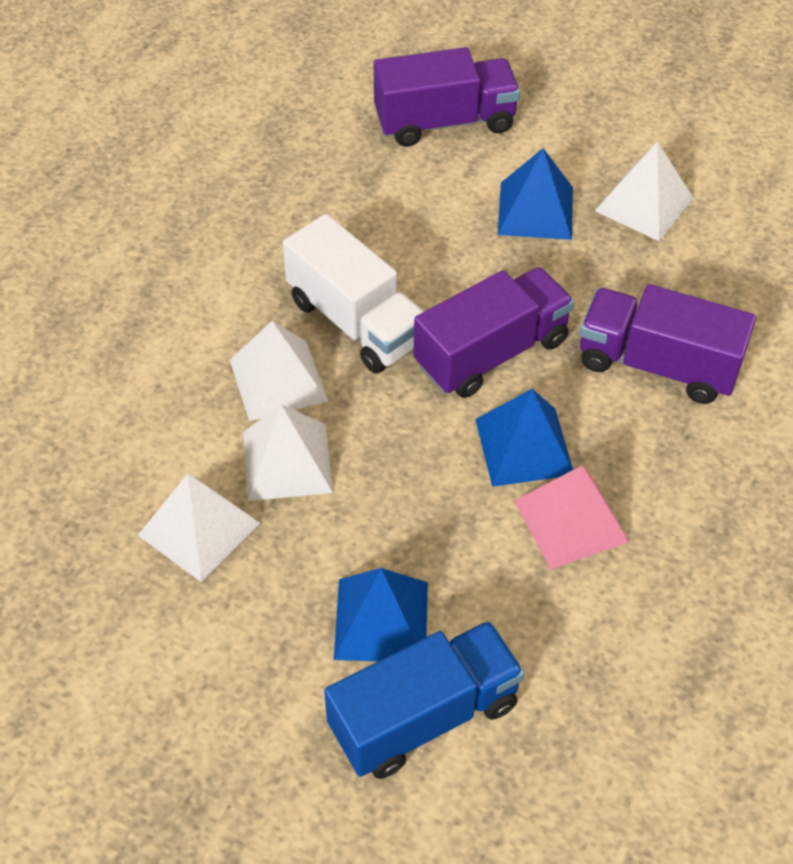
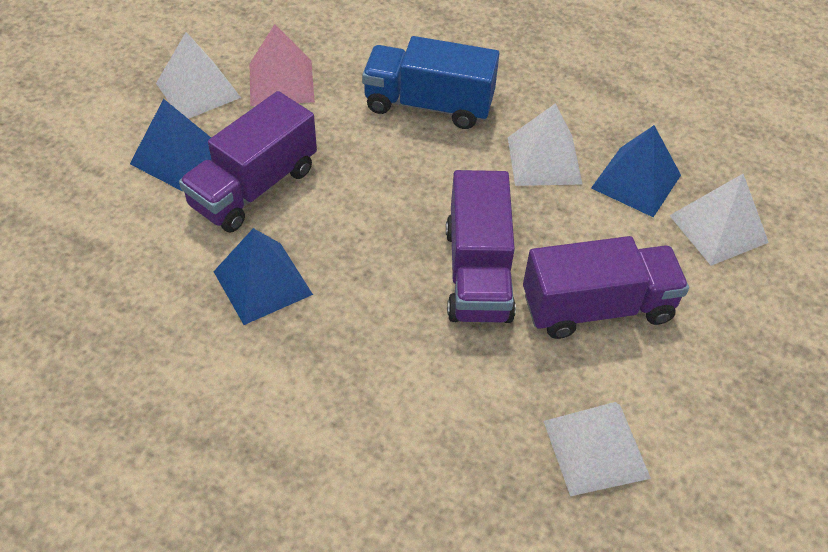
white truck: 1 -> 0

